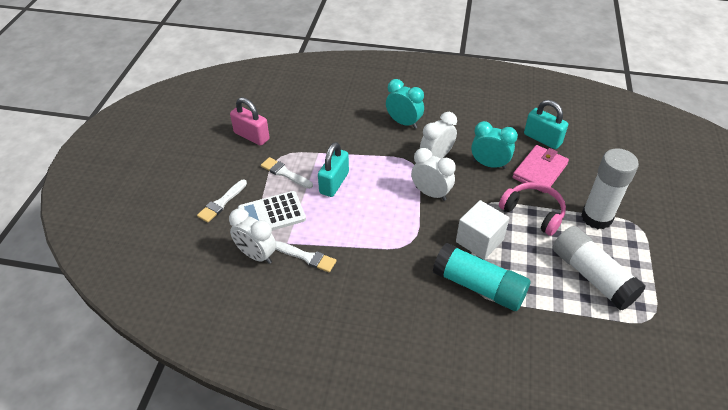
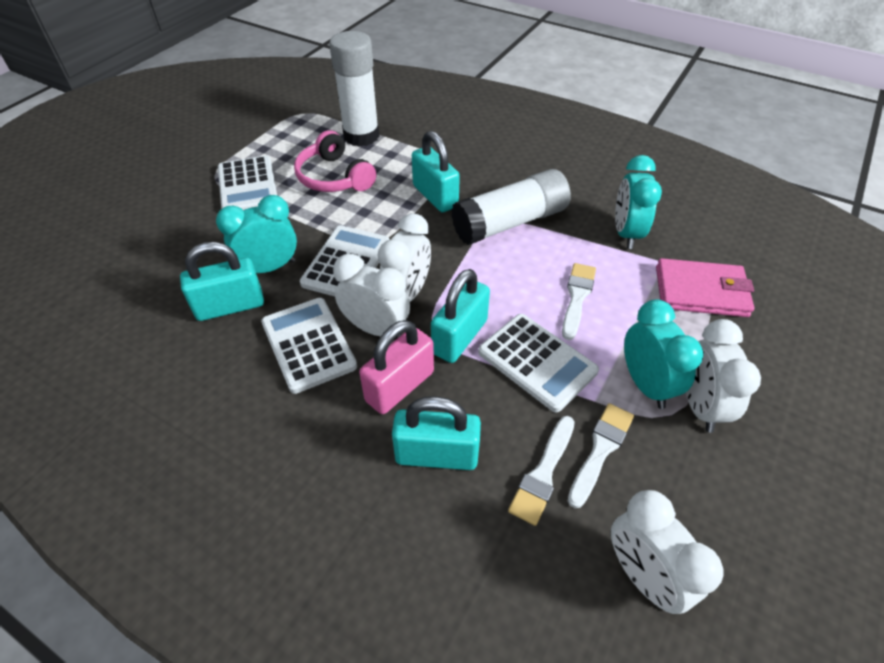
turquoise clock: 2 -> 3
turquoise glue stick: 1 -> 0
turquoise padlock: 2 -> 4
white calculator: 1 -> 4
white clock: 3 -> 4
white cube: 1 -> 0

